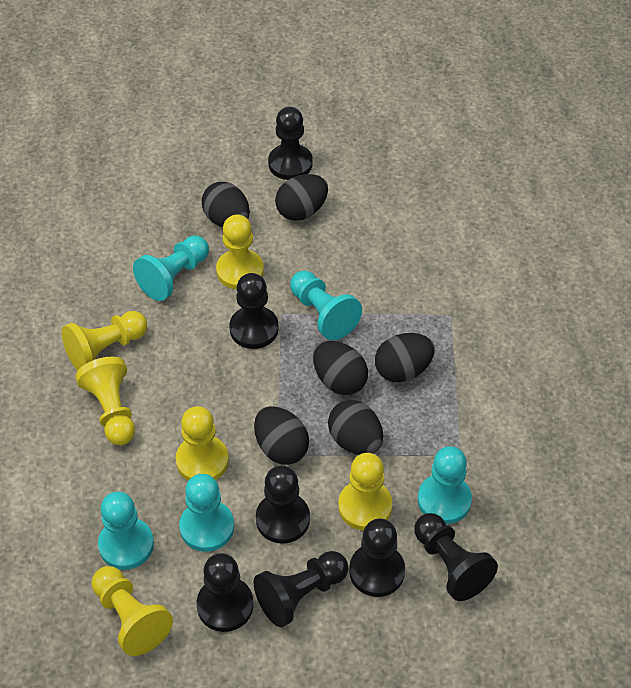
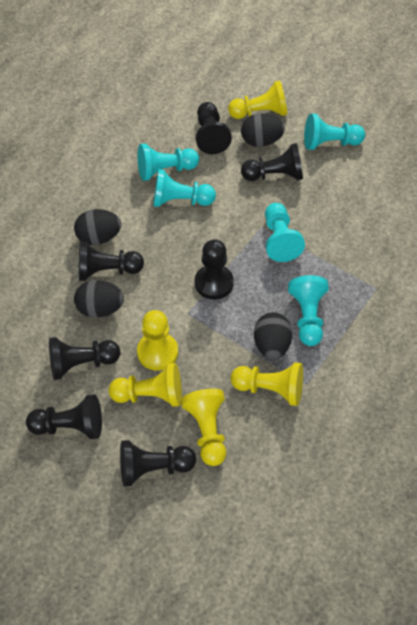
black egg: 6 -> 4
yellow pawn: 6 -> 5

